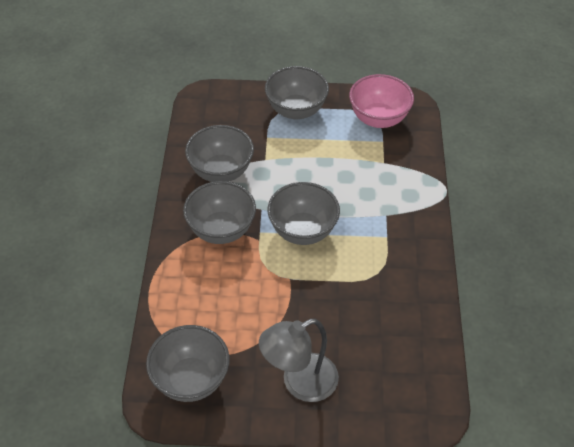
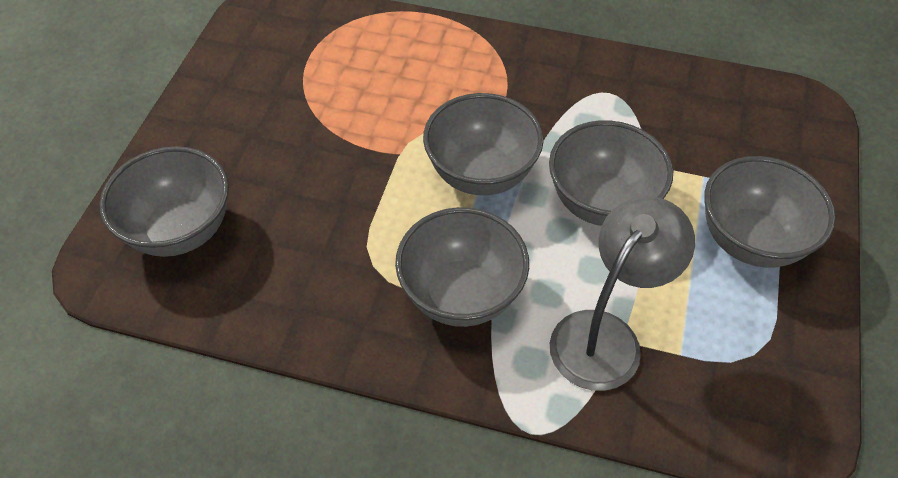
pink bowl: 1 -> 0

